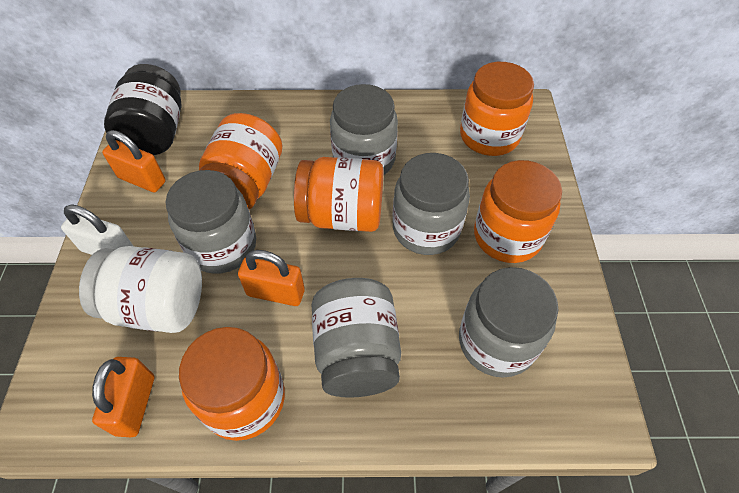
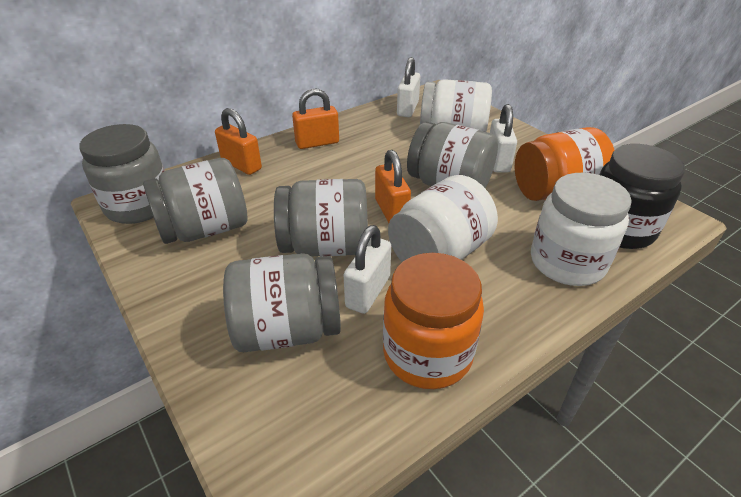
orange jar: 5 -> 2
white jar: 1 -> 3
white padlock: 1 -> 3

